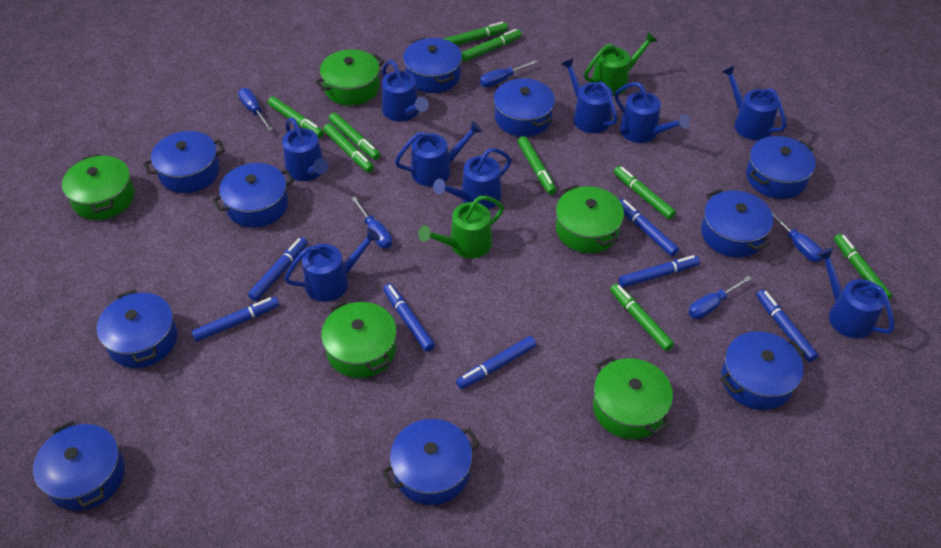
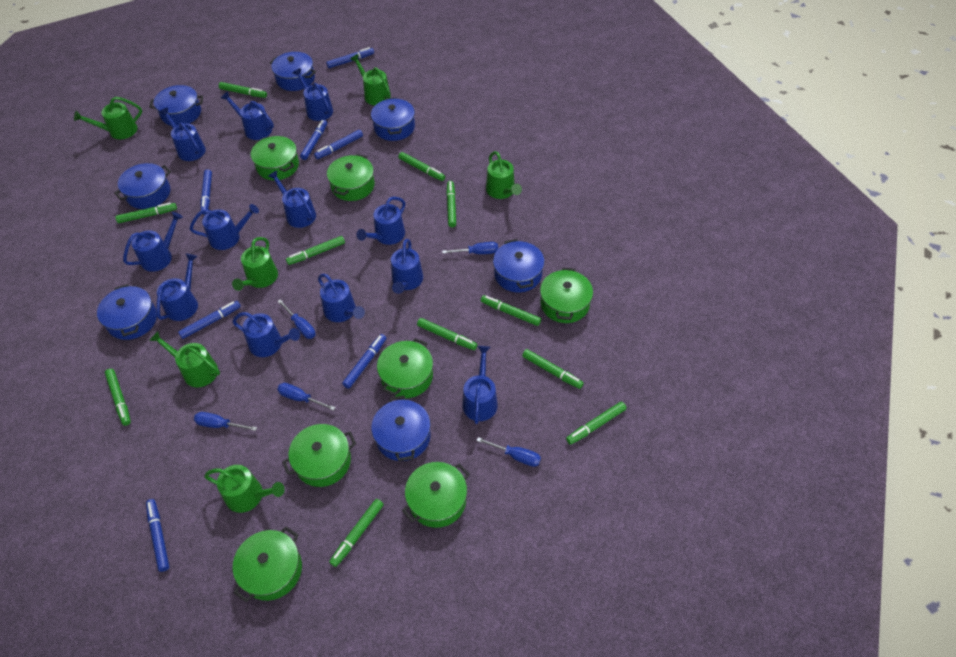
blue pot: 10 -> 7
blue watering can: 9 -> 12
green marker: 9 -> 11
green pot: 5 -> 7
green watering can: 2 -> 6

